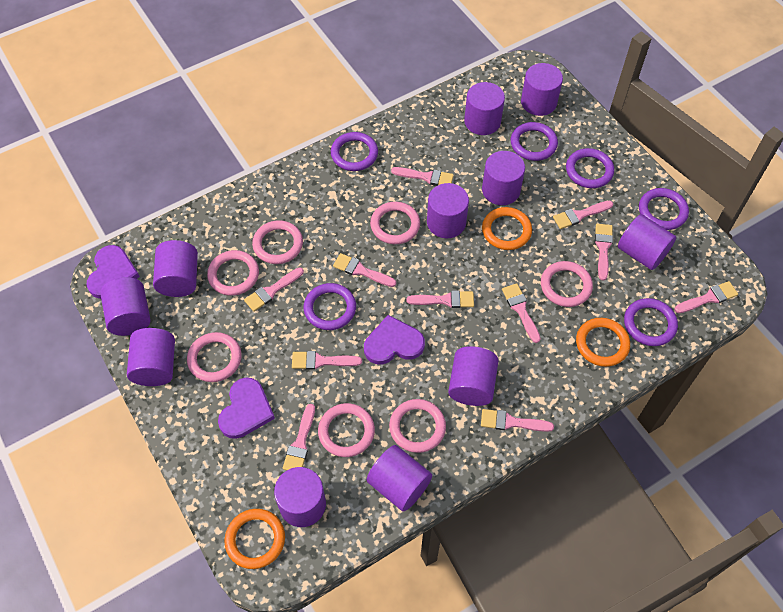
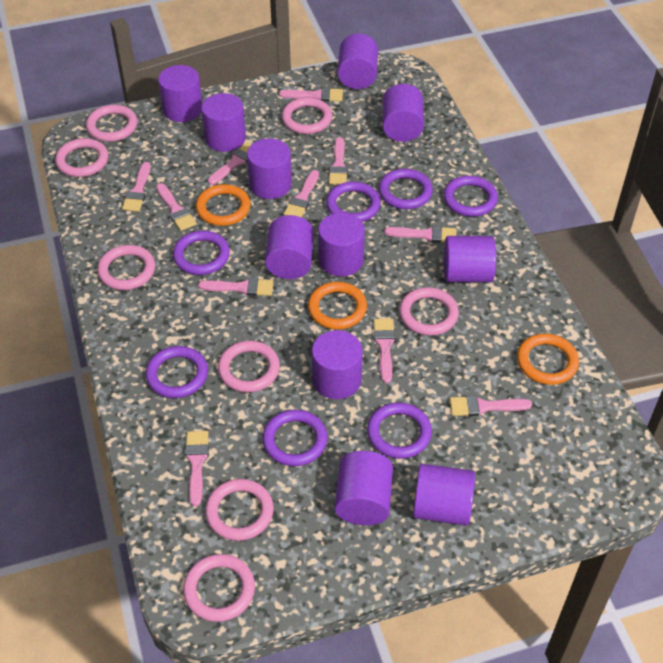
pink ring: 7 -> 8
purple heart: 3 -> 0
purple ring: 6 -> 7

